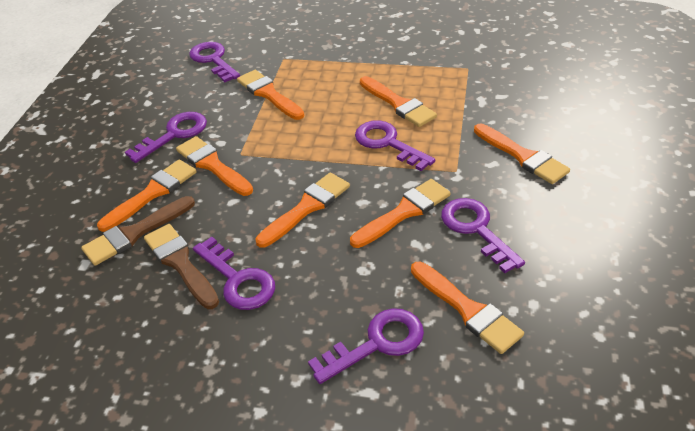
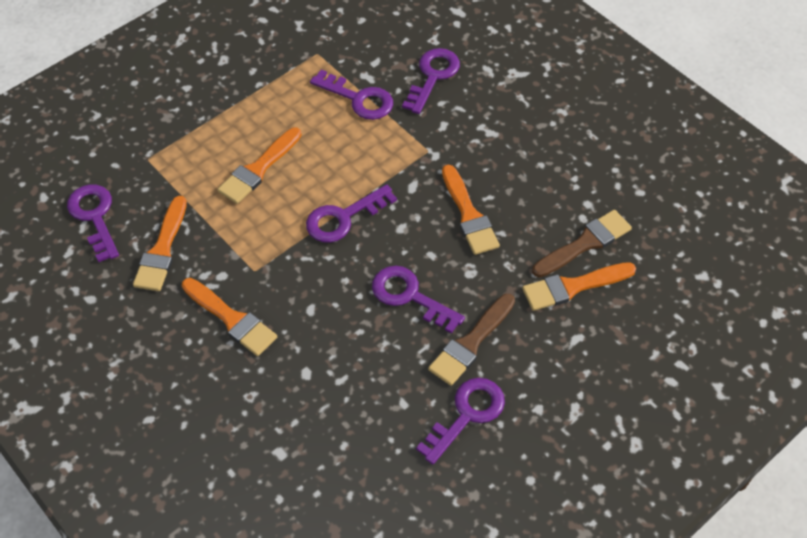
orange brush: 8 -> 5

